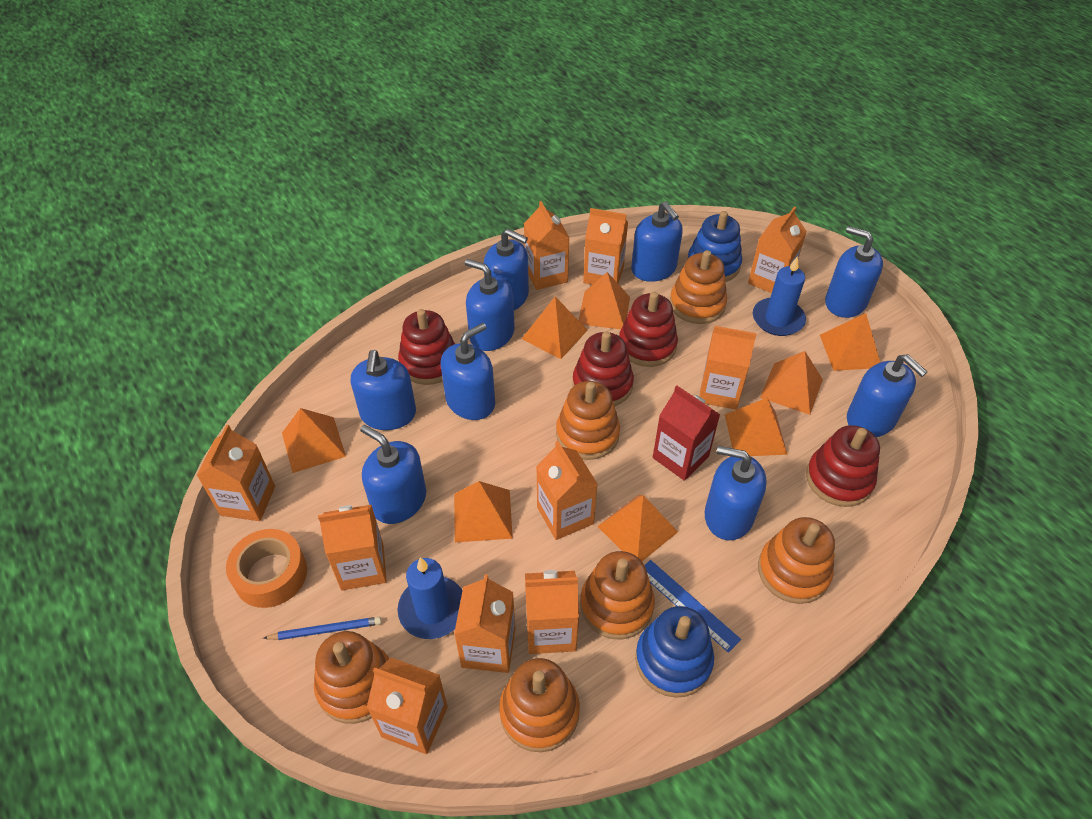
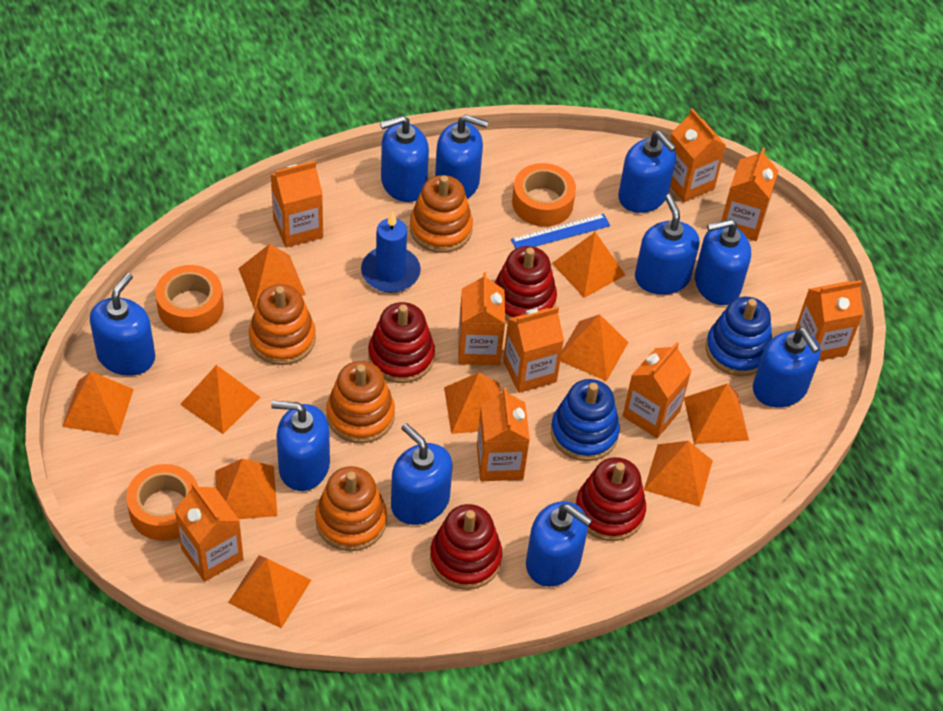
blue candle: 2 -> 1
blue pencil: 1 -> 0
blue soap dispenser: 9 -> 10
orange carton: 10 -> 9
orange pyramid: 8 -> 10
orange stacking toy: 6 -> 4
orange tape: 1 -> 3
red carton: 1 -> 0

